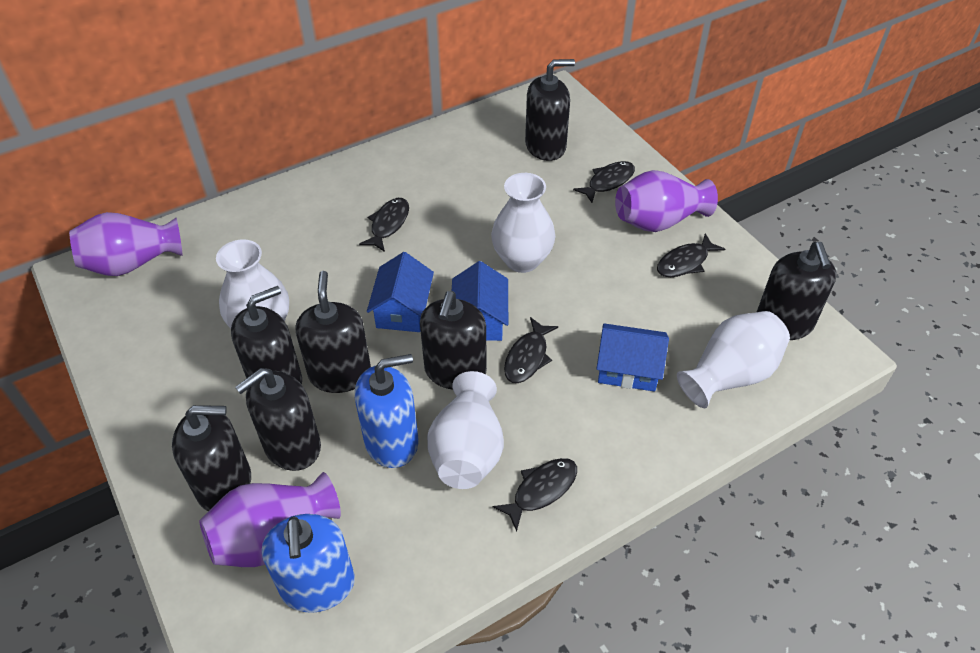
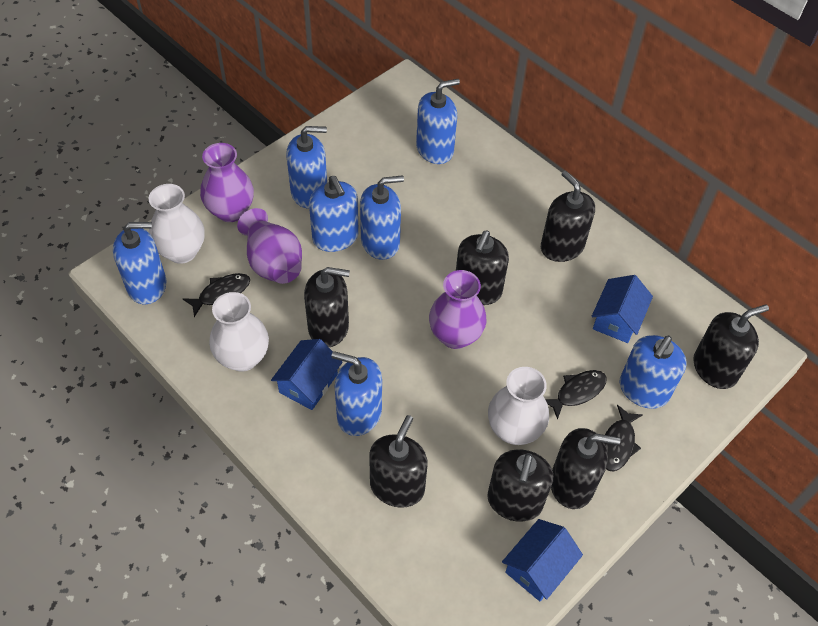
black fish: 5 -> 3
blue soap dispenser: 2 -> 7
white vase: 4 -> 3

